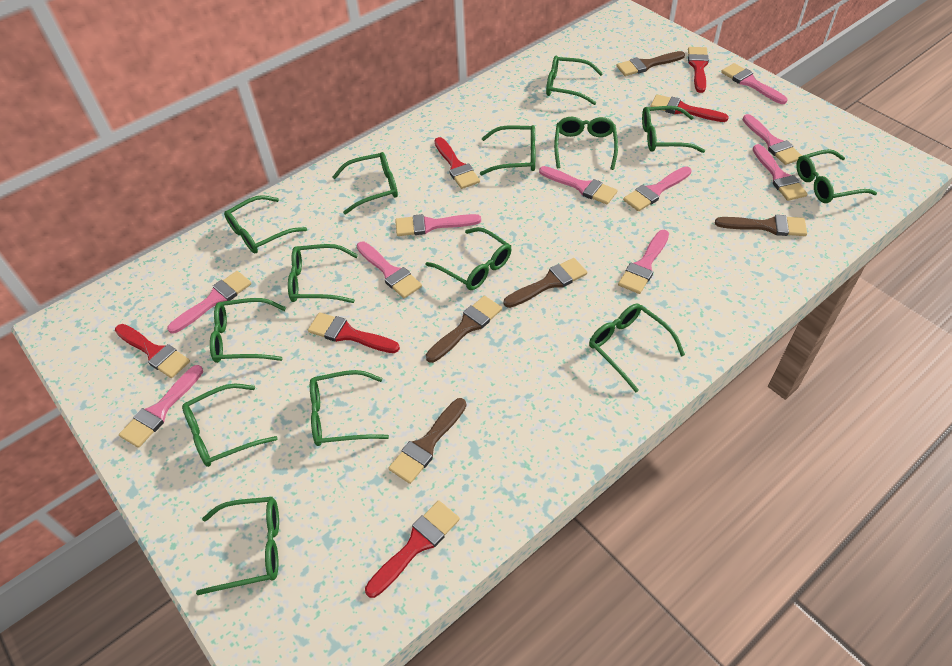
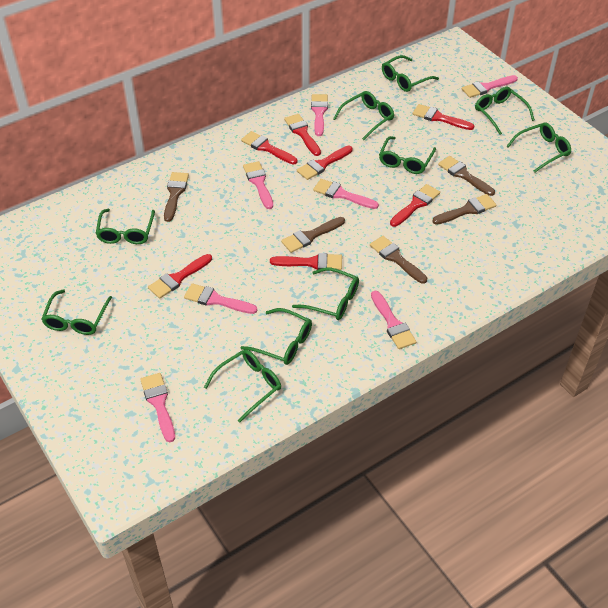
green glasses: 14 -> 10
pink brush: 10 -> 7
red brush: 6 -> 7

